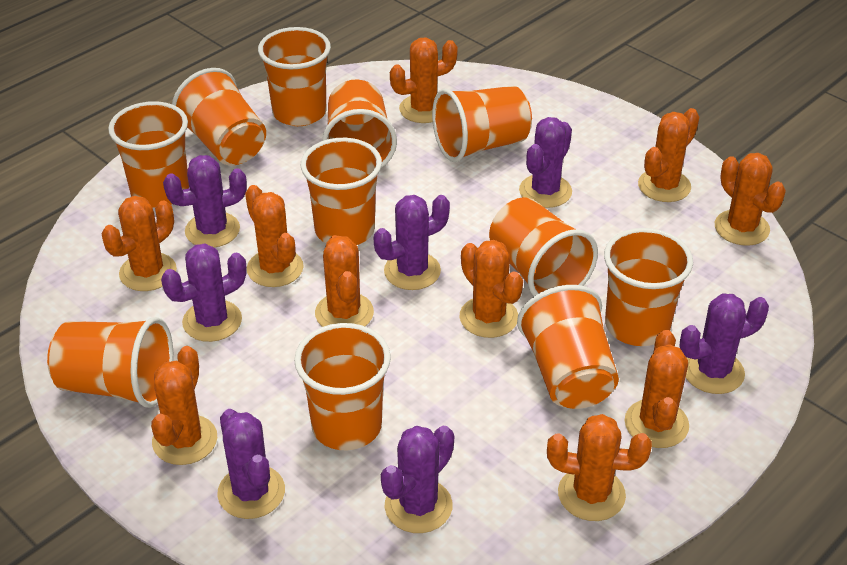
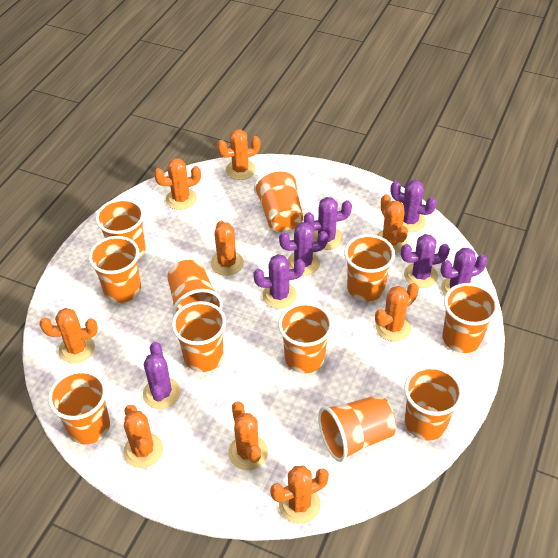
orange cactus: 10 -> 9

